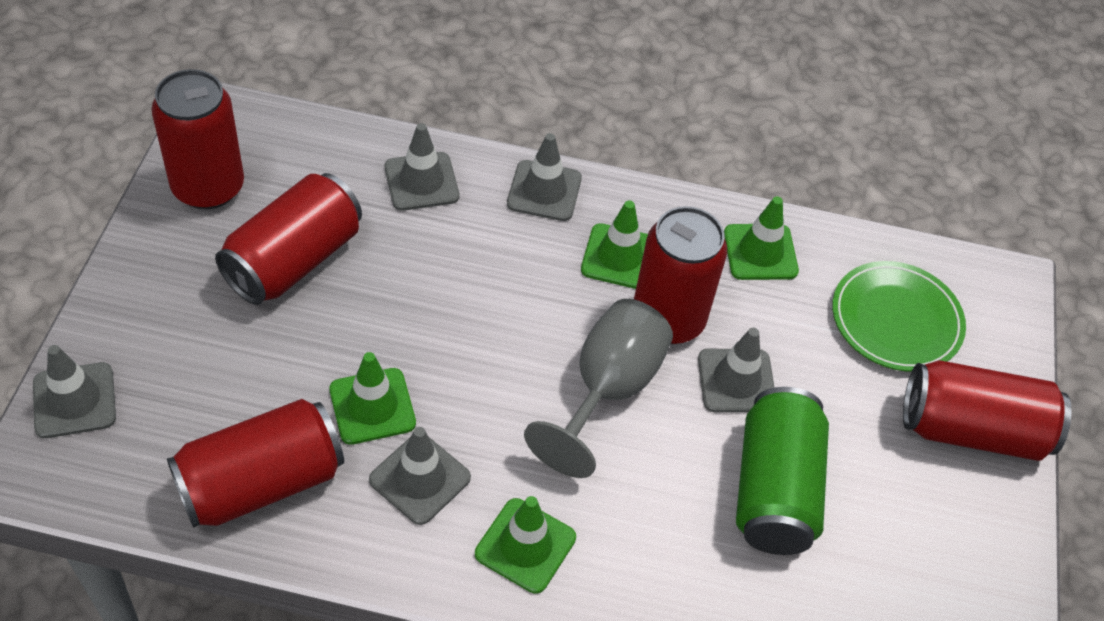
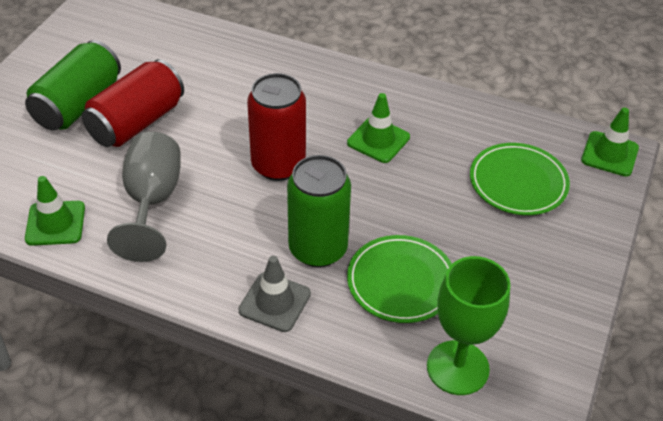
green can: 1 -> 2
green goblet: 0 -> 1
green plate: 1 -> 2
green traffic cone: 4 -> 3
grey traffic cone: 5 -> 1
red can: 5 -> 2

